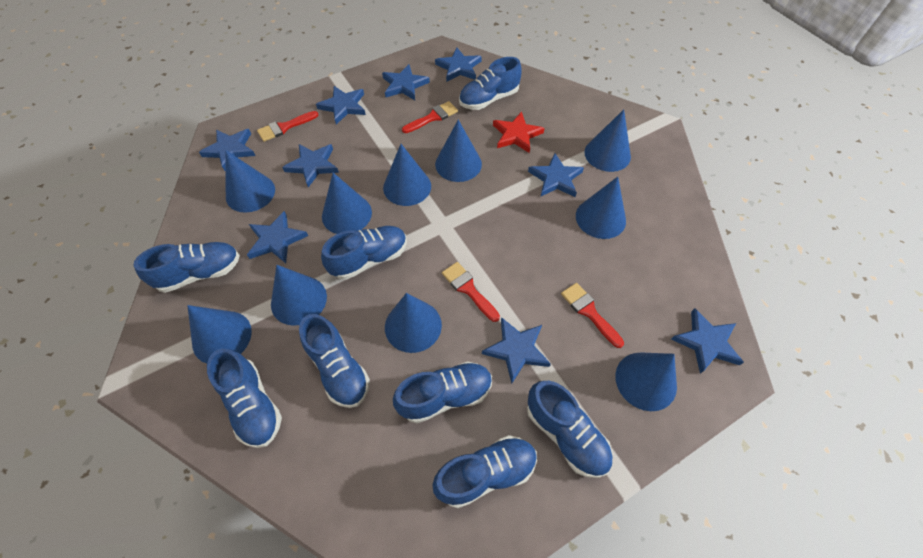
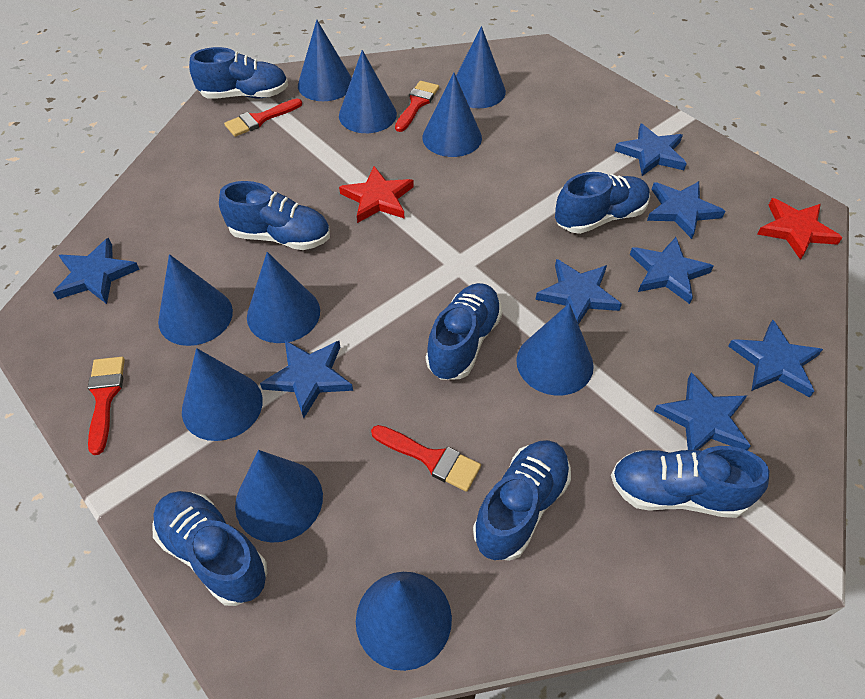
blue shoe: 8 -> 7
blue star: 9 -> 8
red star: 1 -> 2

